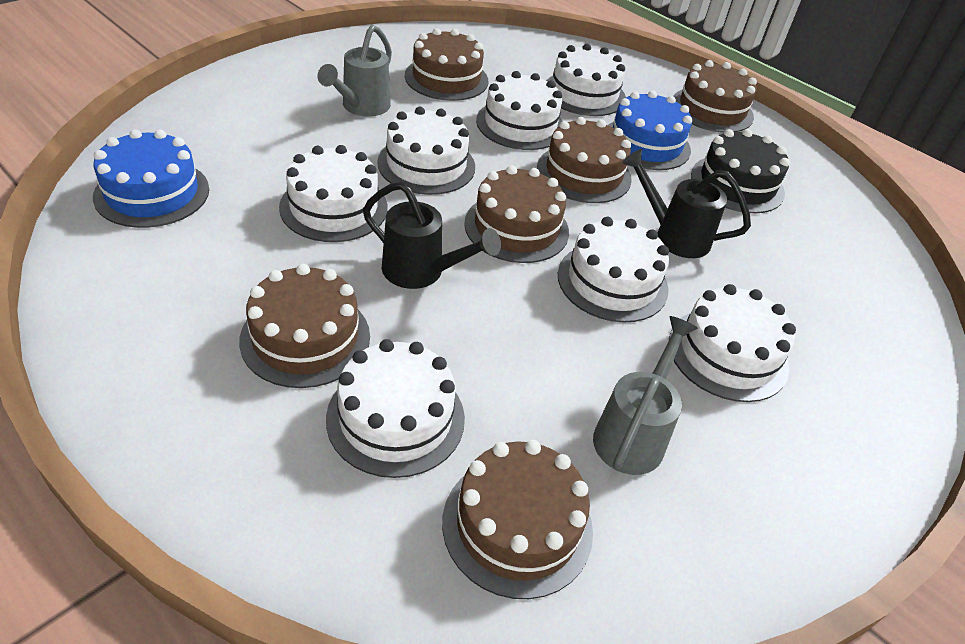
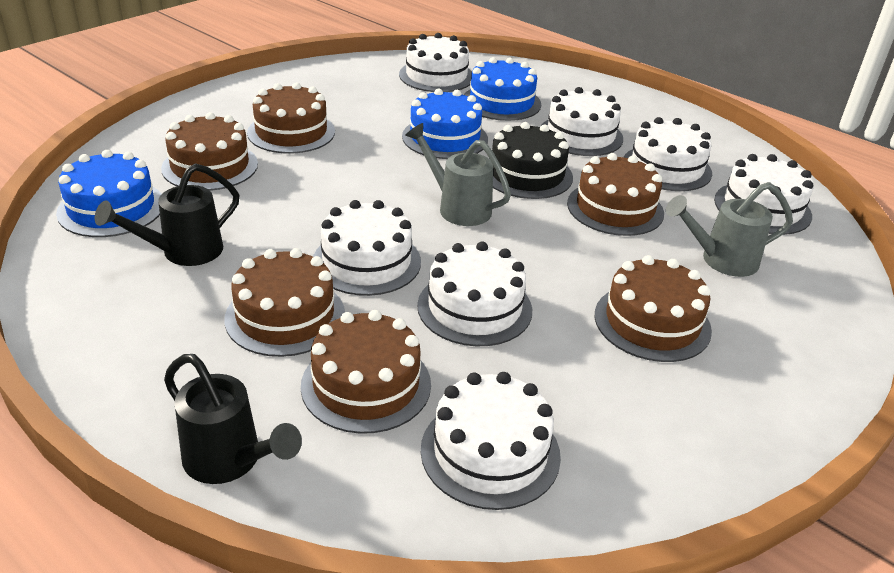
blue cake: 2 -> 3

